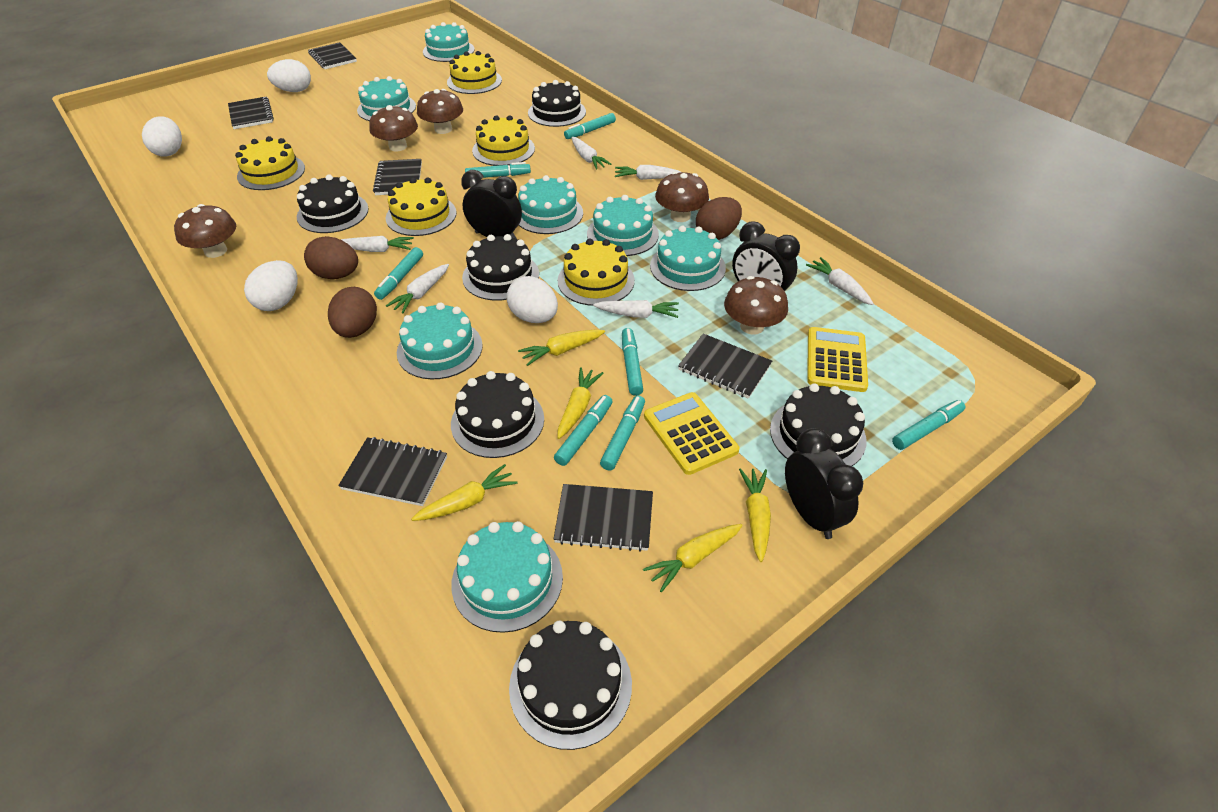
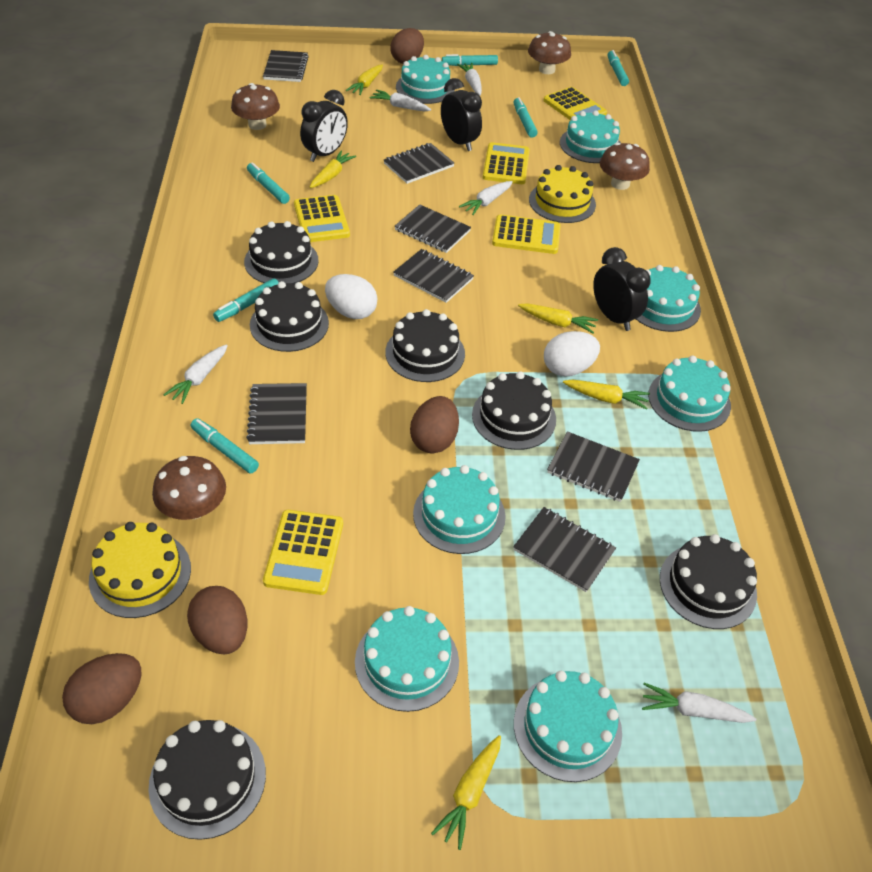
black notebook: 6 -> 7
brown egg: 3 -> 4
brown mushroom: 5 -> 4
turquoise marker: 7 -> 6
white carrot: 6 -> 5
white egg: 4 -> 2
yellow cake: 5 -> 2
yellow calculator: 2 -> 5

